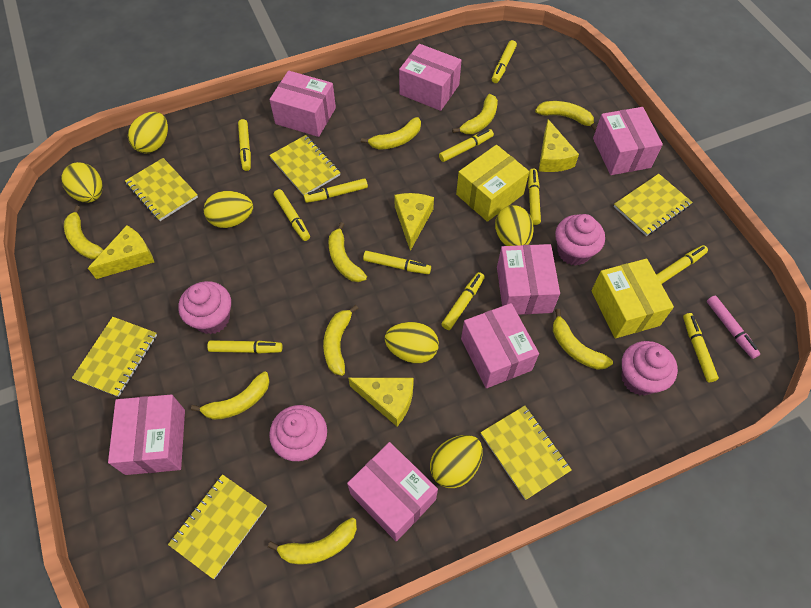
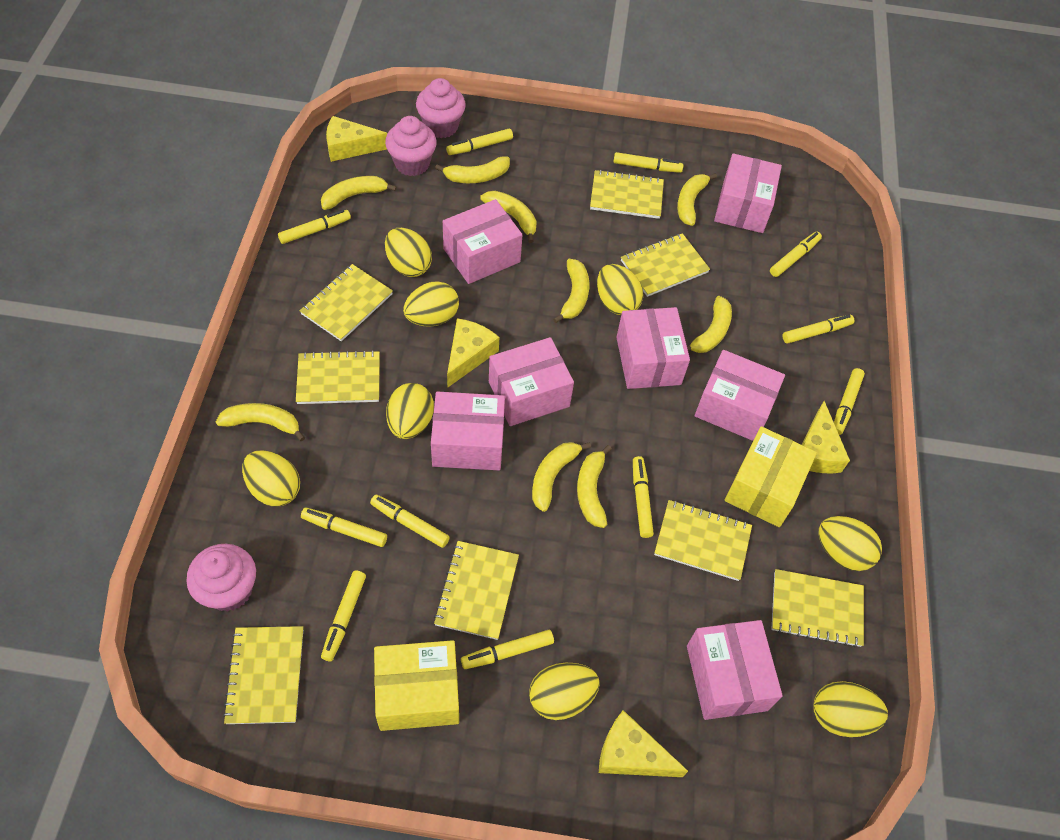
pink cupcake: 4 -> 3
pink marker: 1 -> 0
yellow egg: 6 -> 8
yellow notebook: 6 -> 8

